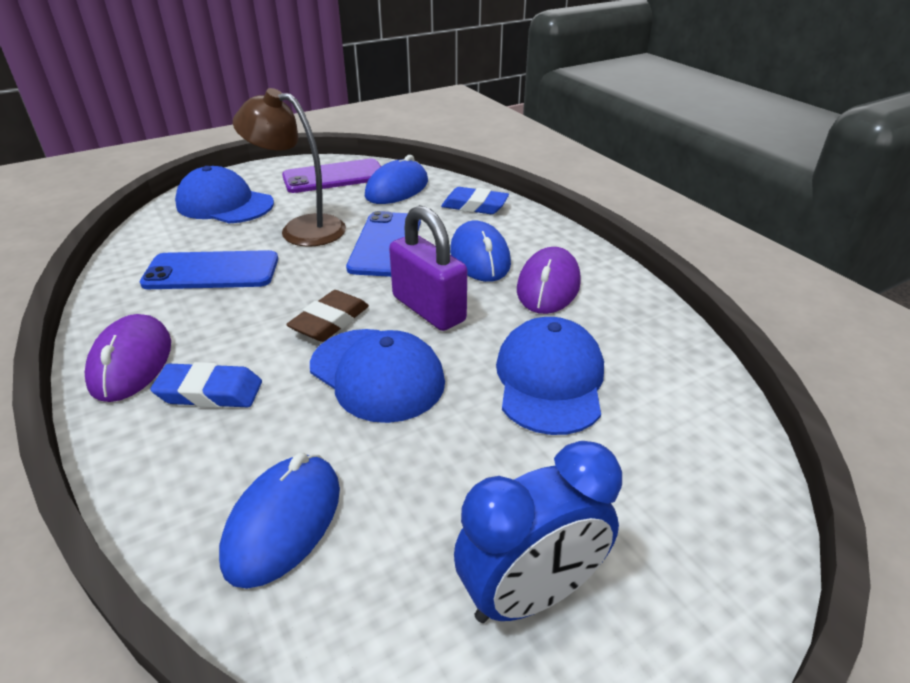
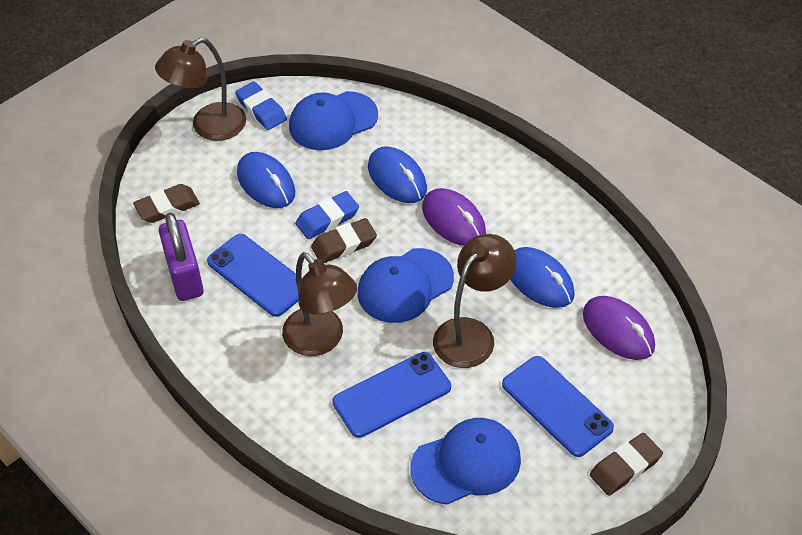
blue clock: 1 -> 0
blue phone: 2 -> 3
brown eraser: 1 -> 3
brown lamp: 1 -> 3
purple phone: 1 -> 0

